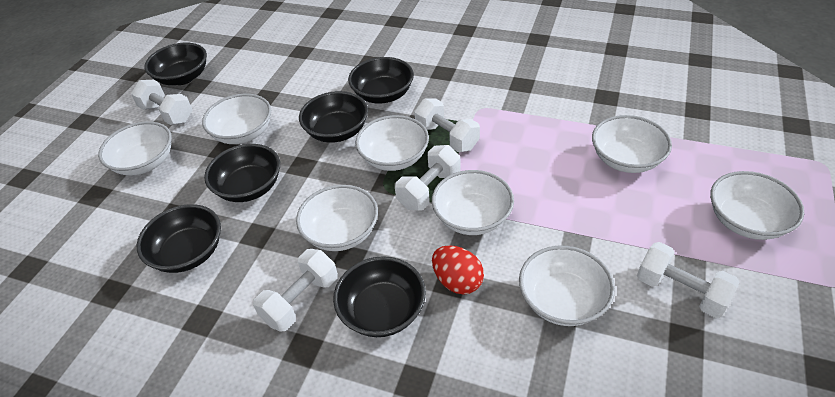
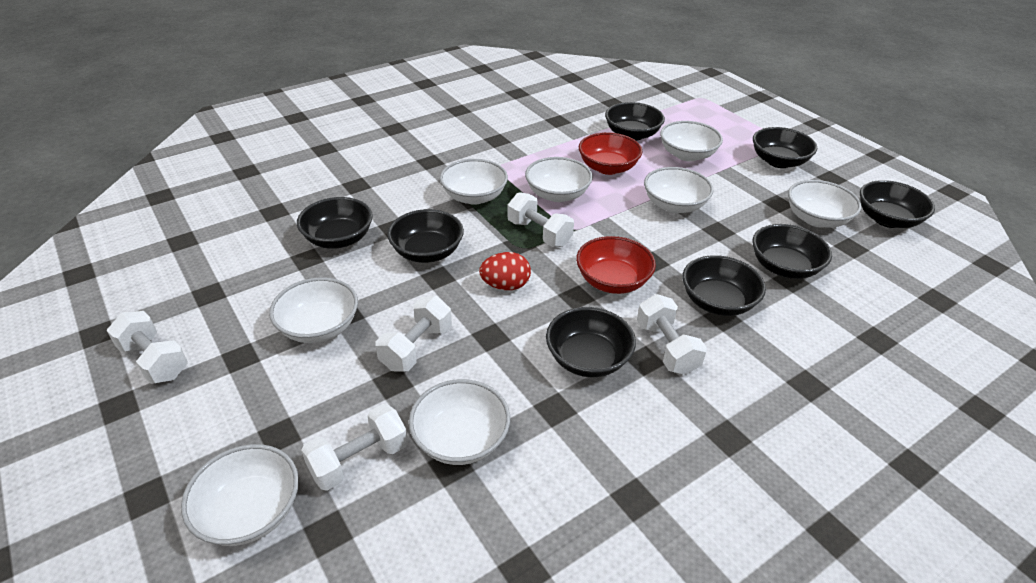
black bowl: 6 -> 8
red bowl: 0 -> 2

